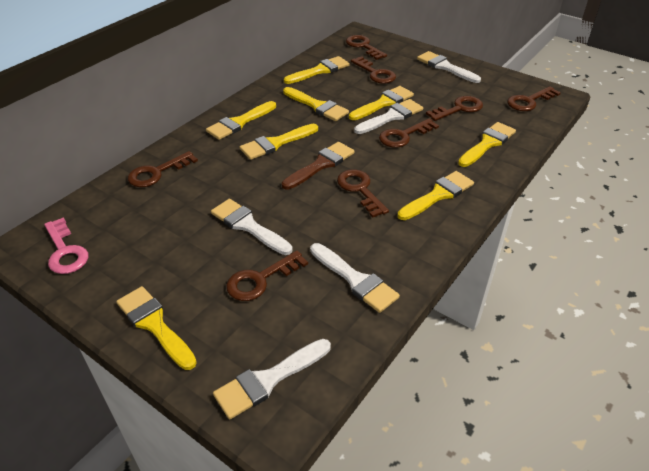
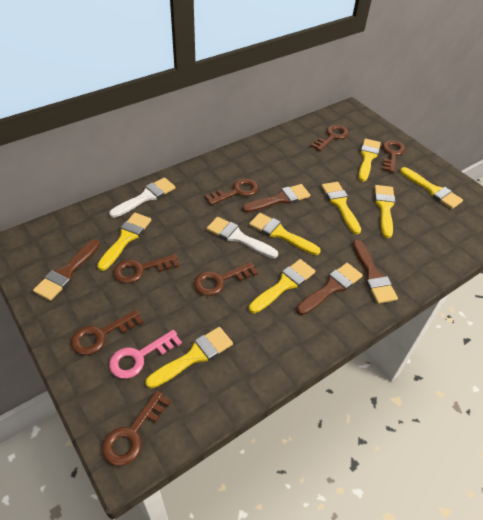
brown brush: 1 -> 4
brown key: 8 -> 7
white brush: 5 -> 2

